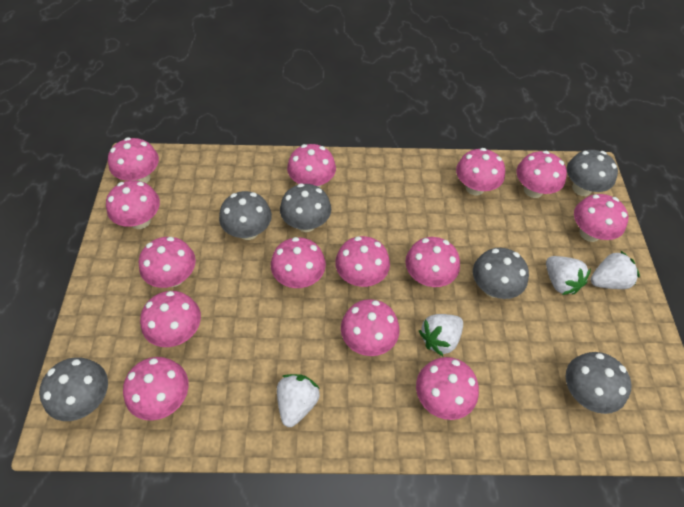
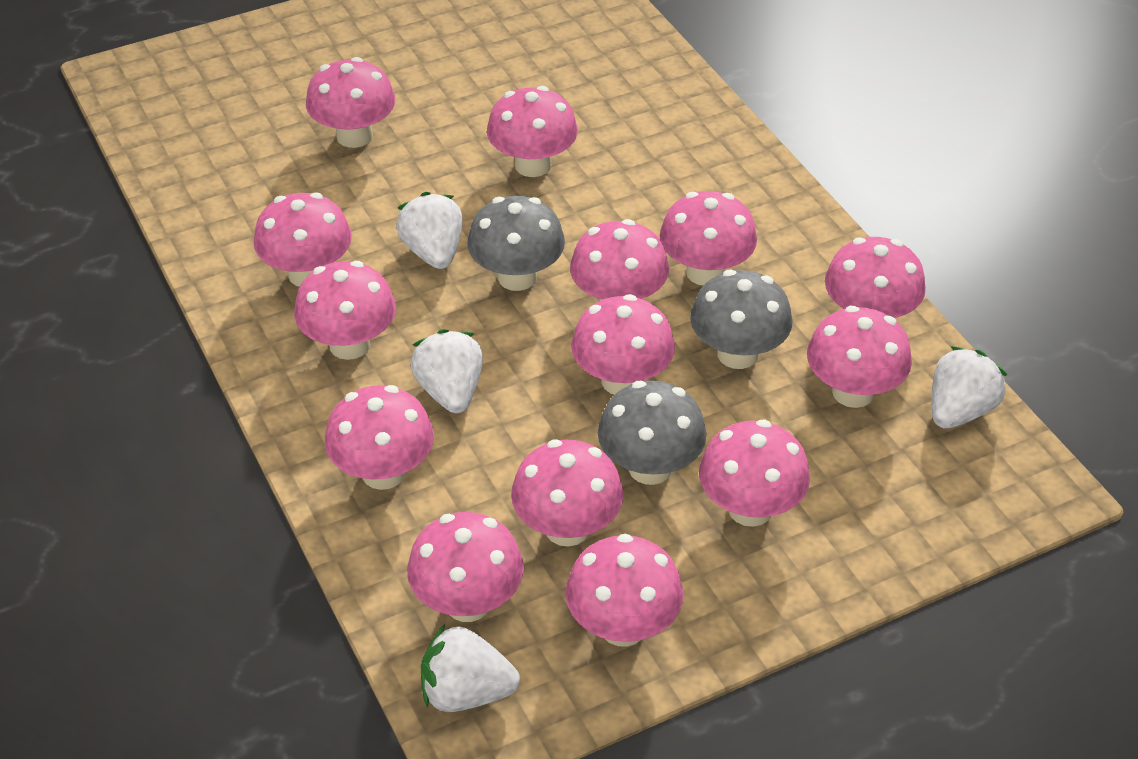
grey mushroom: 6 -> 3

